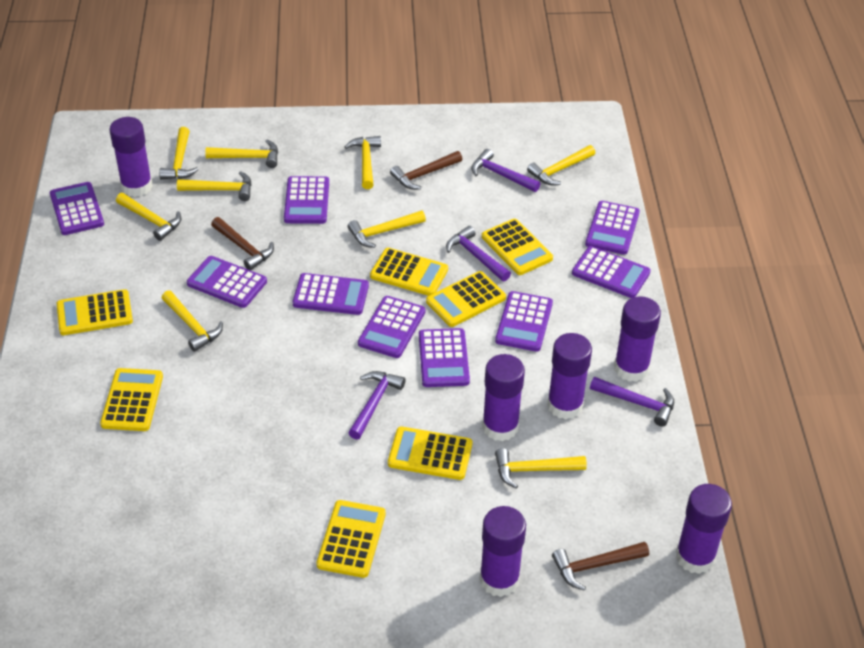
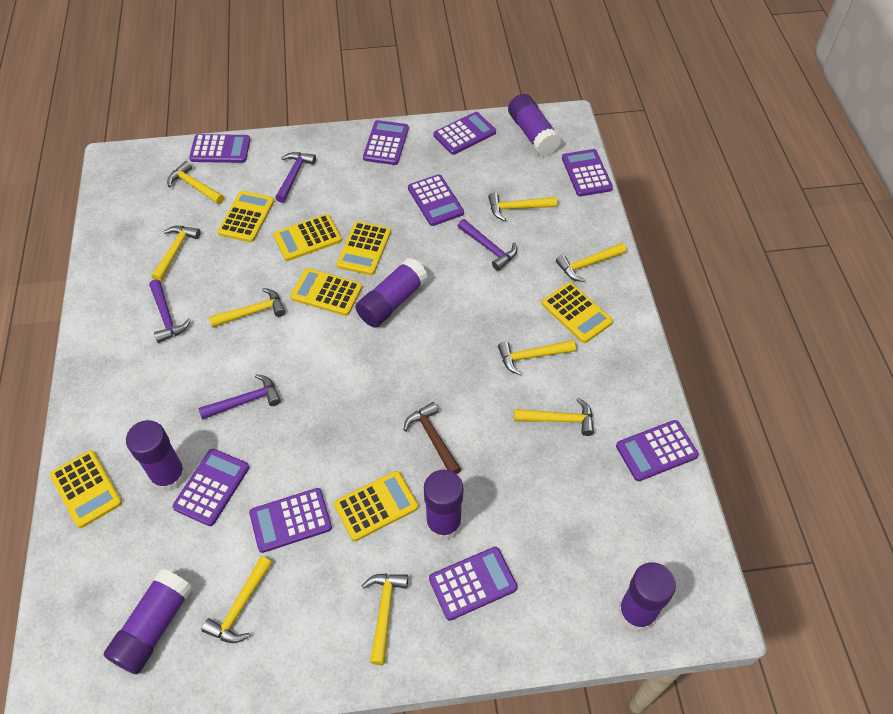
brown hammer: 3 -> 1

